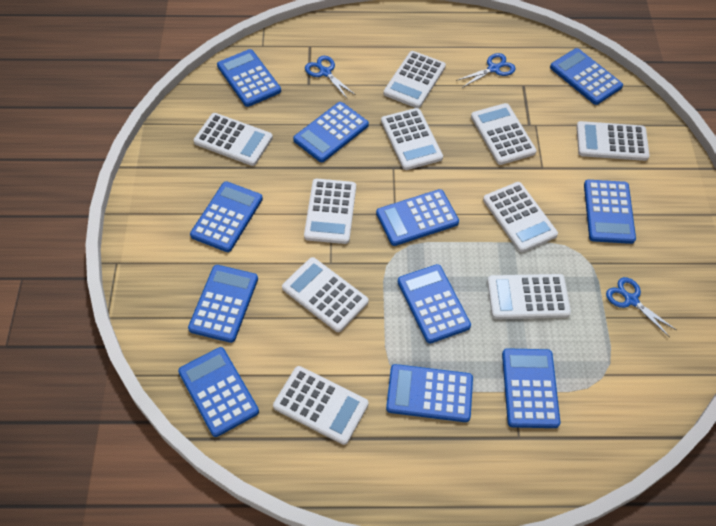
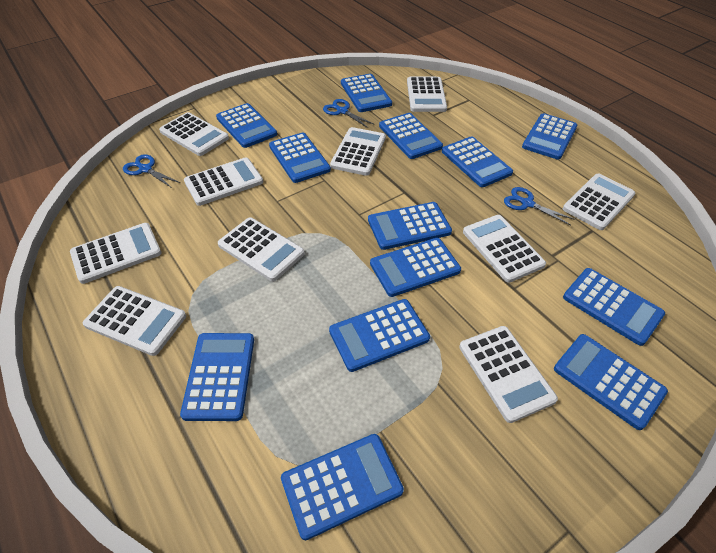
blue calculator: 11 -> 13

